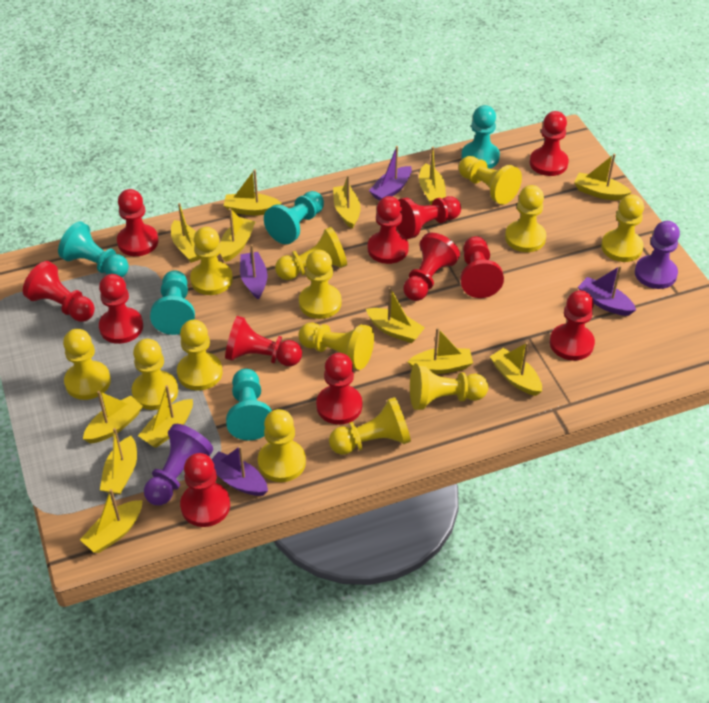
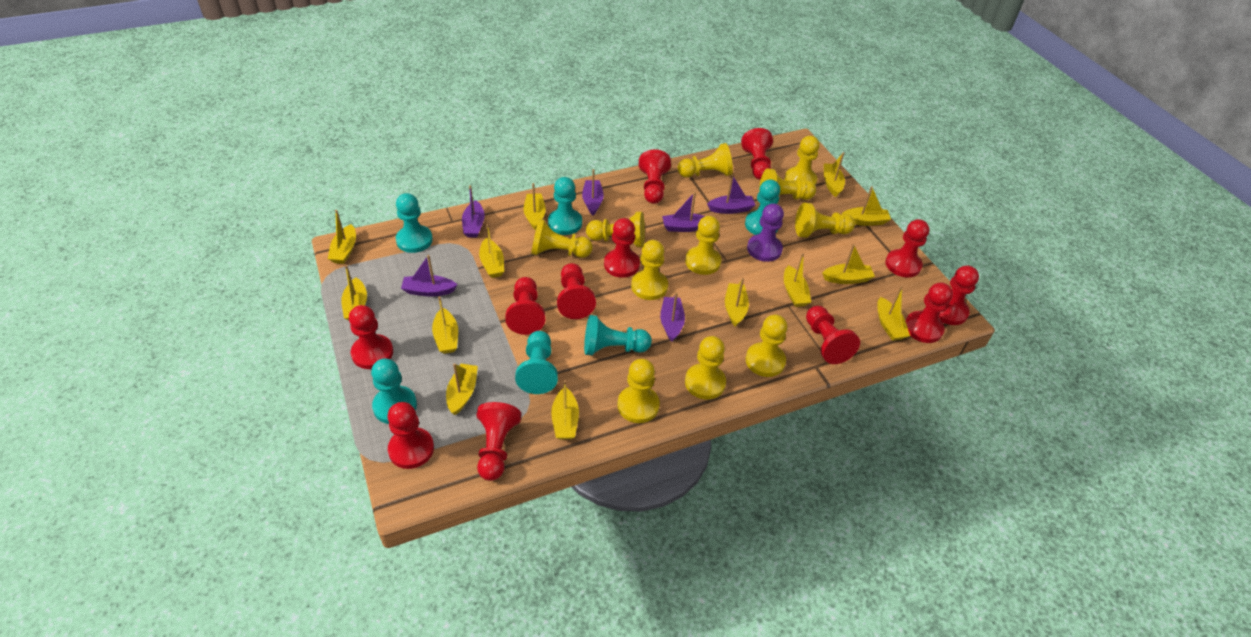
purple boat: 4 -> 6
purple pawn: 2 -> 1
turquoise pawn: 5 -> 6
yellow pawn: 13 -> 11

